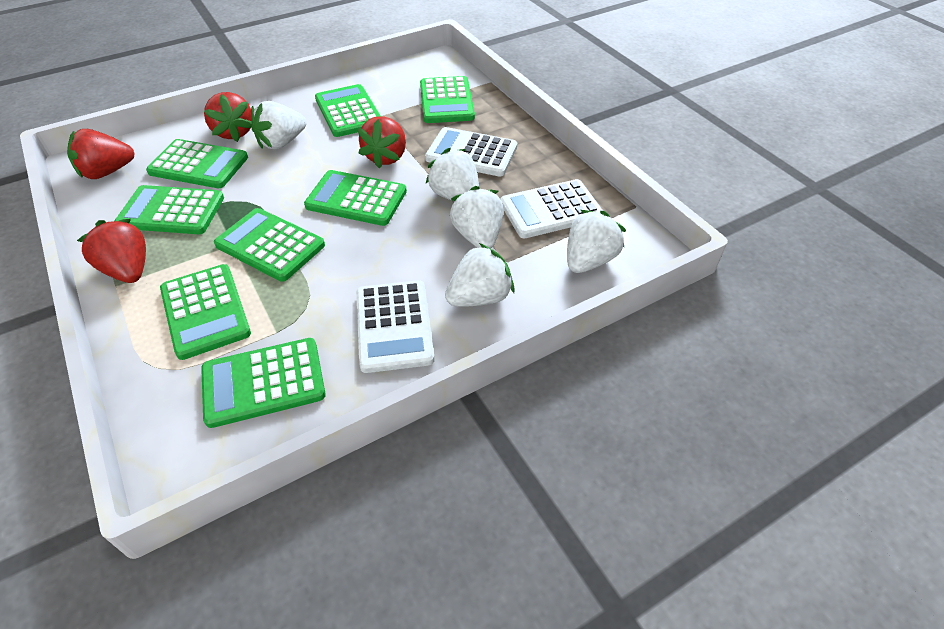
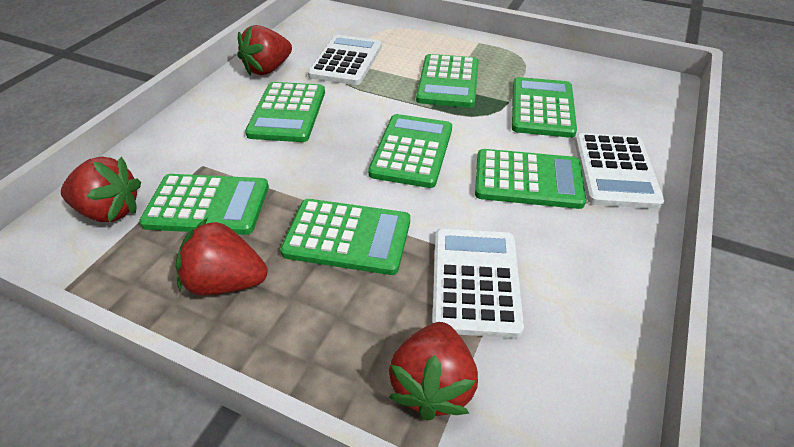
green calculator: 8 -> 7
white strawberry: 5 -> 0

